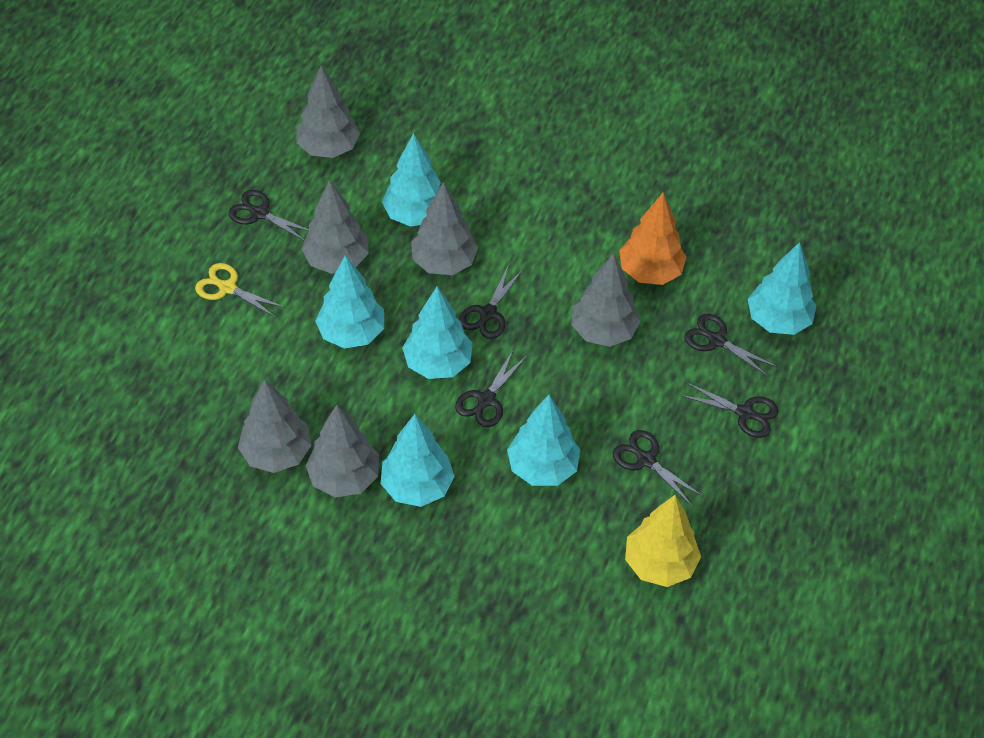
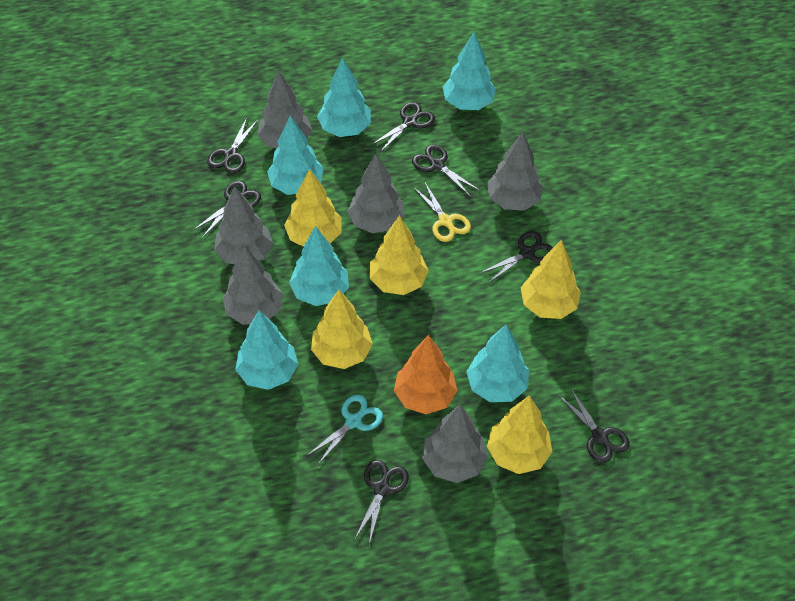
black scissors: 6 -> 7
turquoise scissors: 0 -> 1
yellow tree: 1 -> 5

